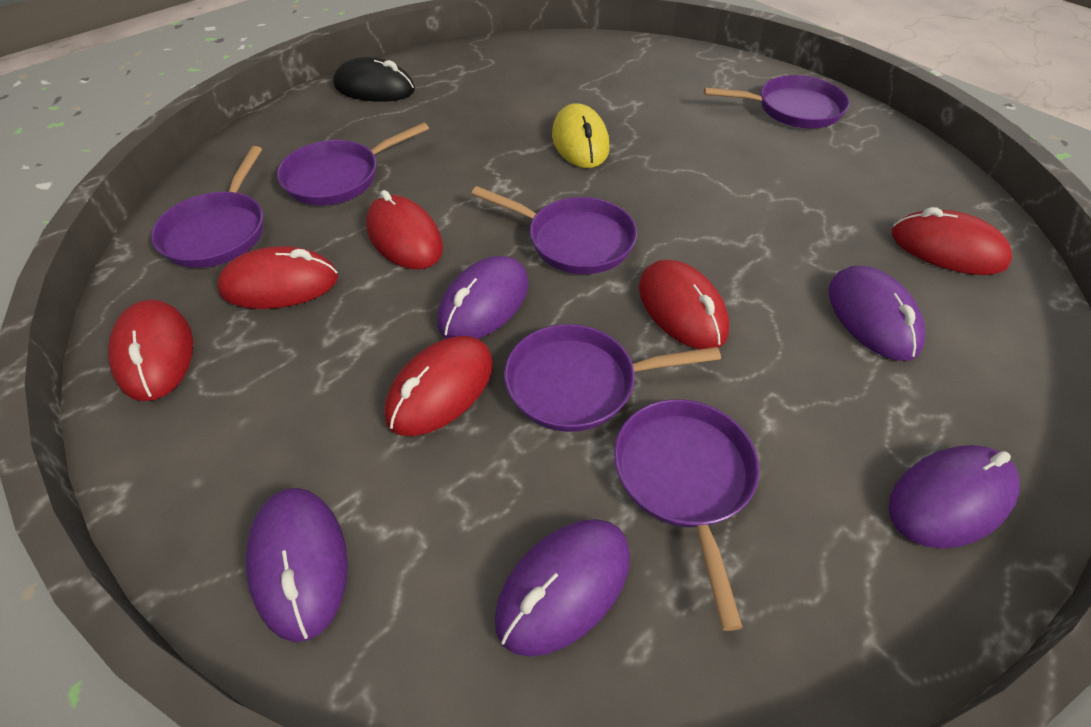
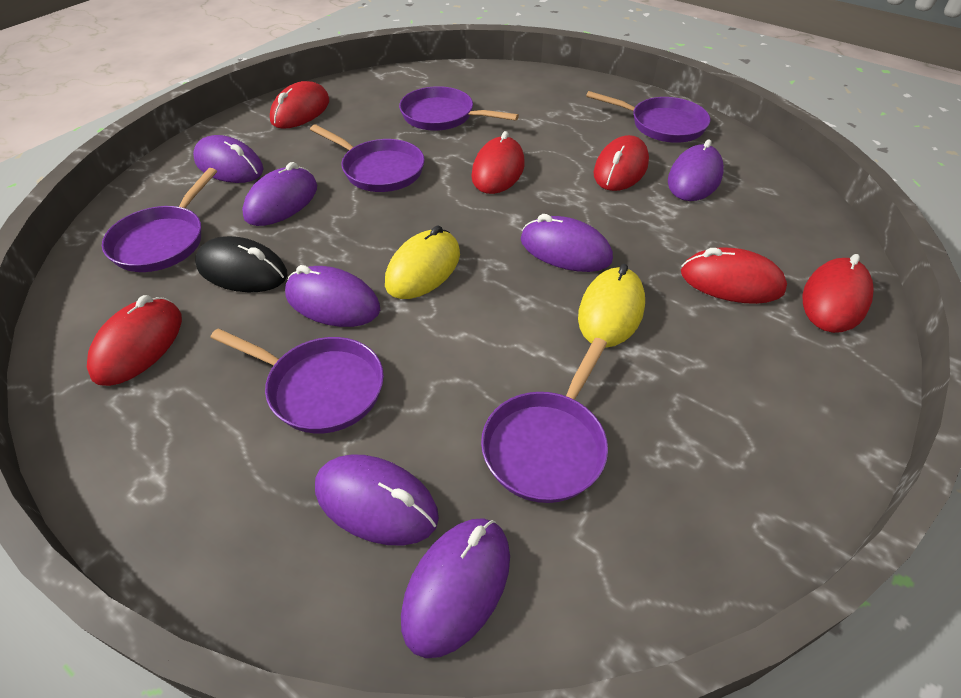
purple mouse: 5 -> 7
yellow mouse: 1 -> 2

